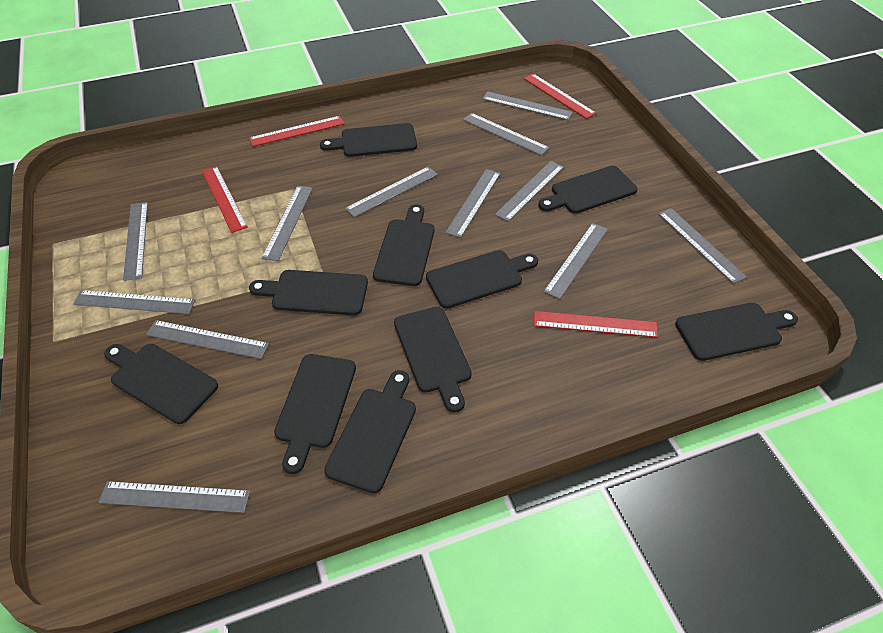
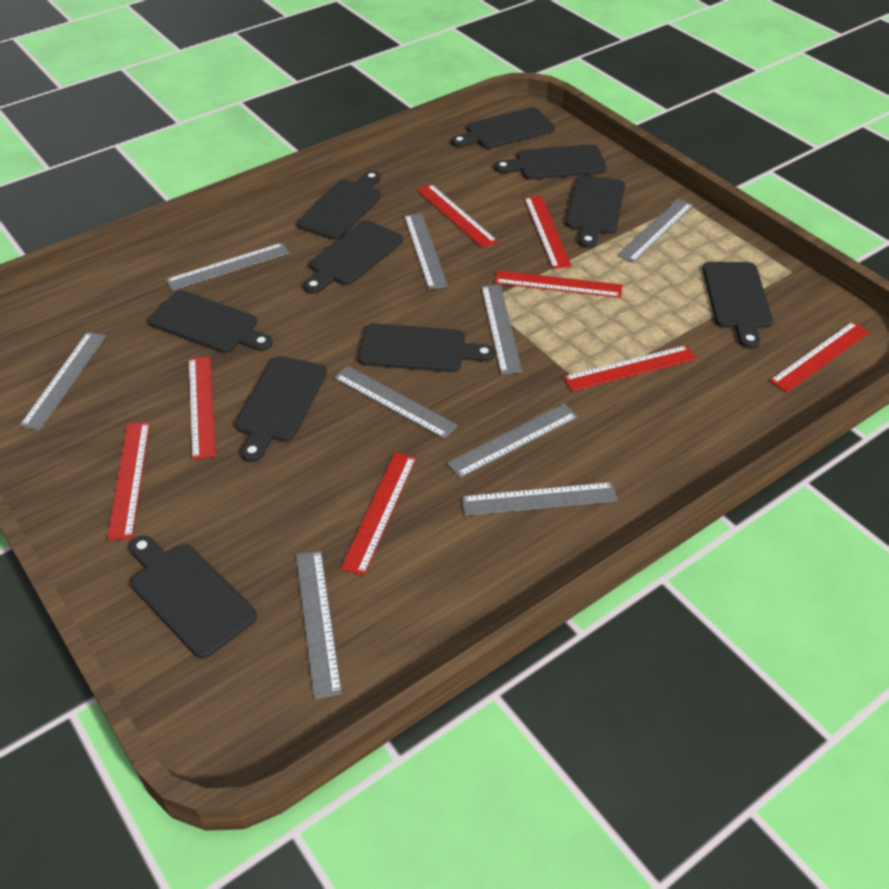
grey ruler: 12 -> 9
red ruler: 4 -> 8

